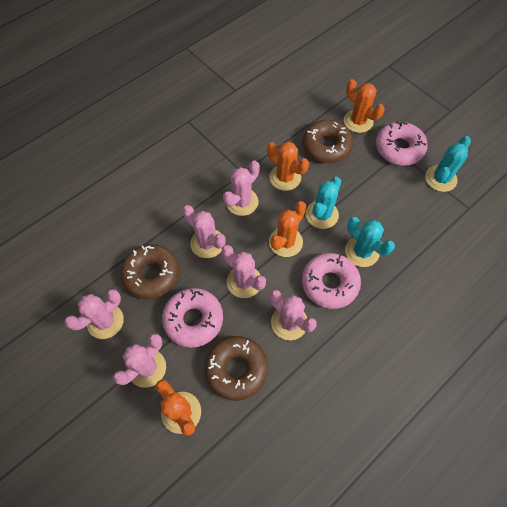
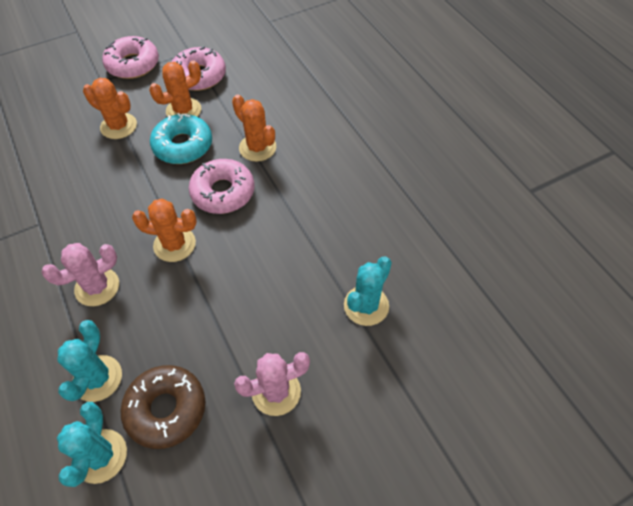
brown donut: 3 -> 1
pink cactus: 6 -> 2
turquoise donut: 0 -> 1

